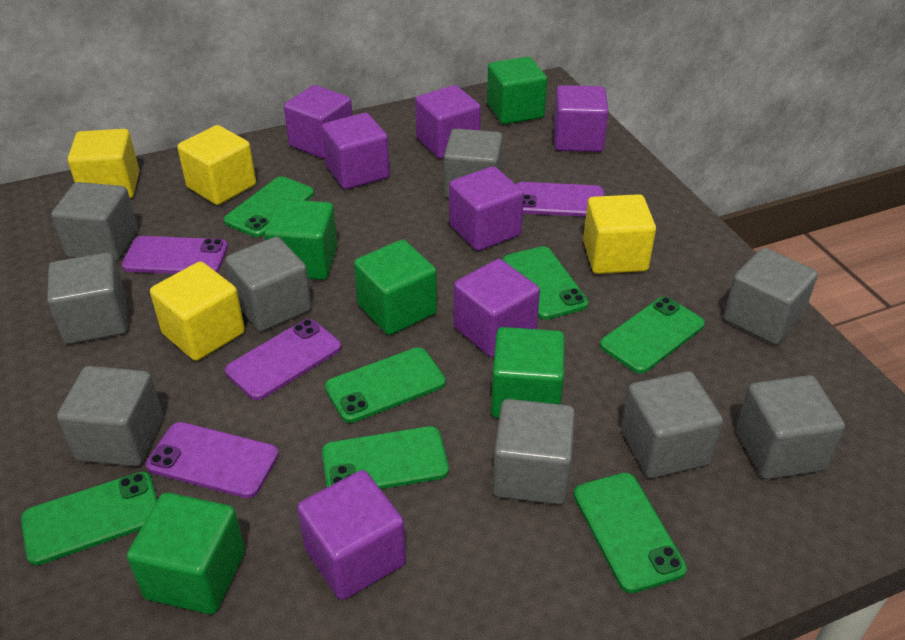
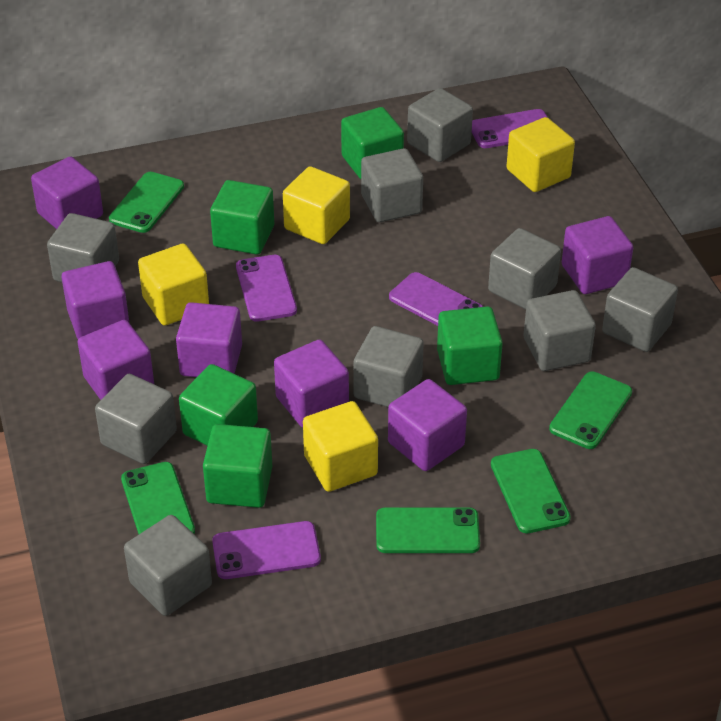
green phone: 7 -> 5

